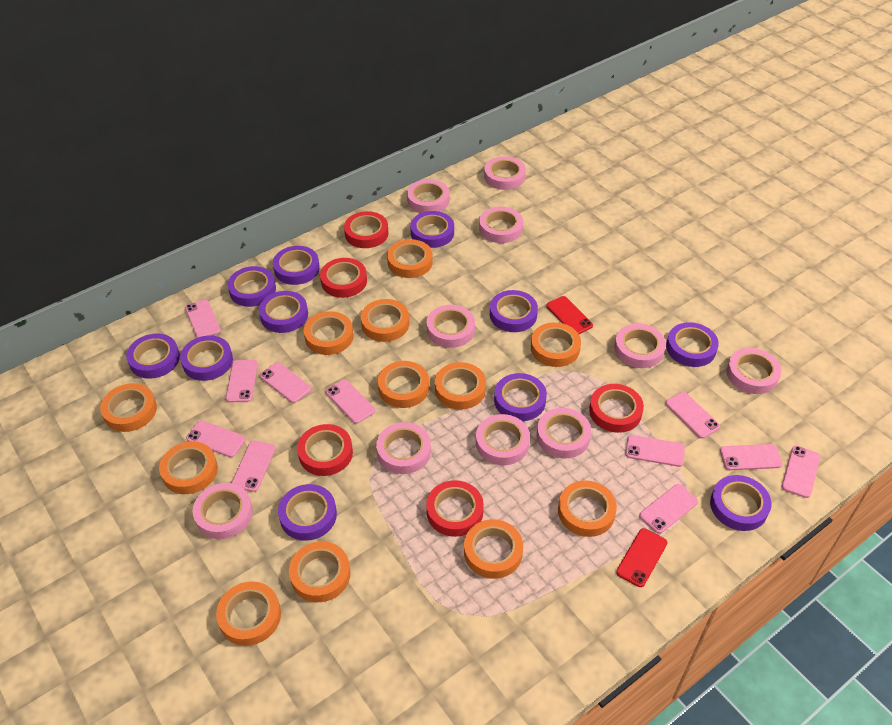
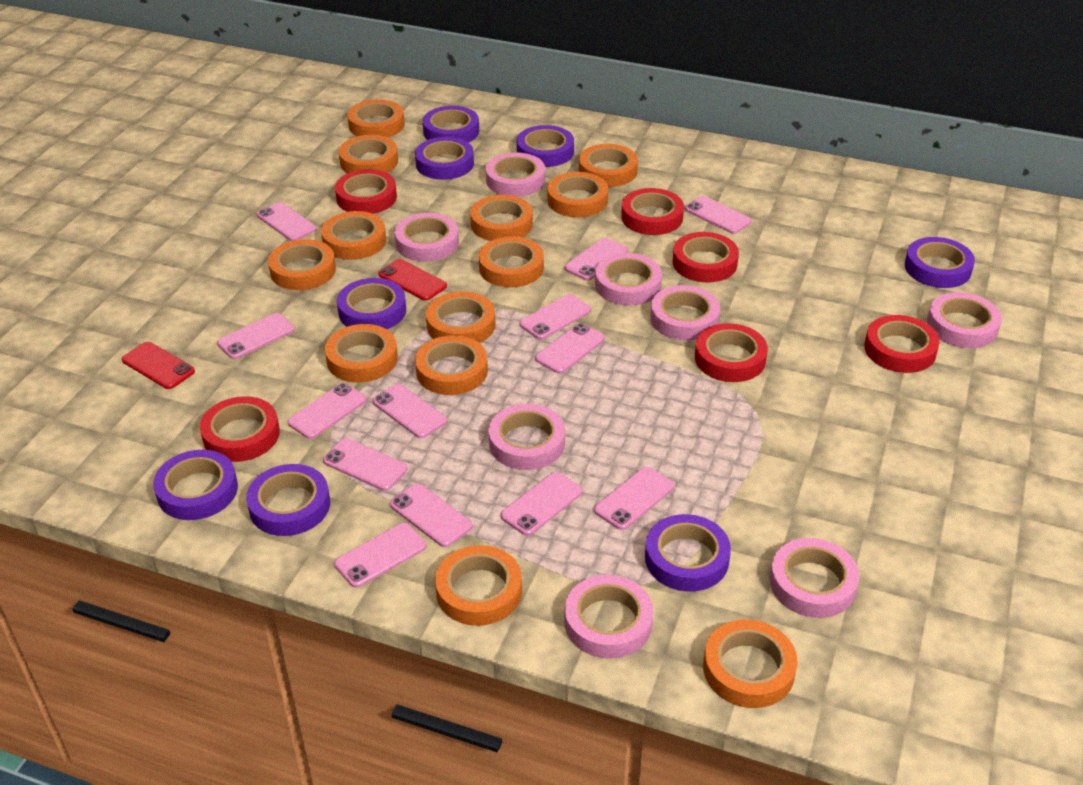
orange tape: 12 -> 13
pink phone: 11 -> 13
pink tape: 10 -> 8
purple tape: 11 -> 8
red tape: 5 -> 6

